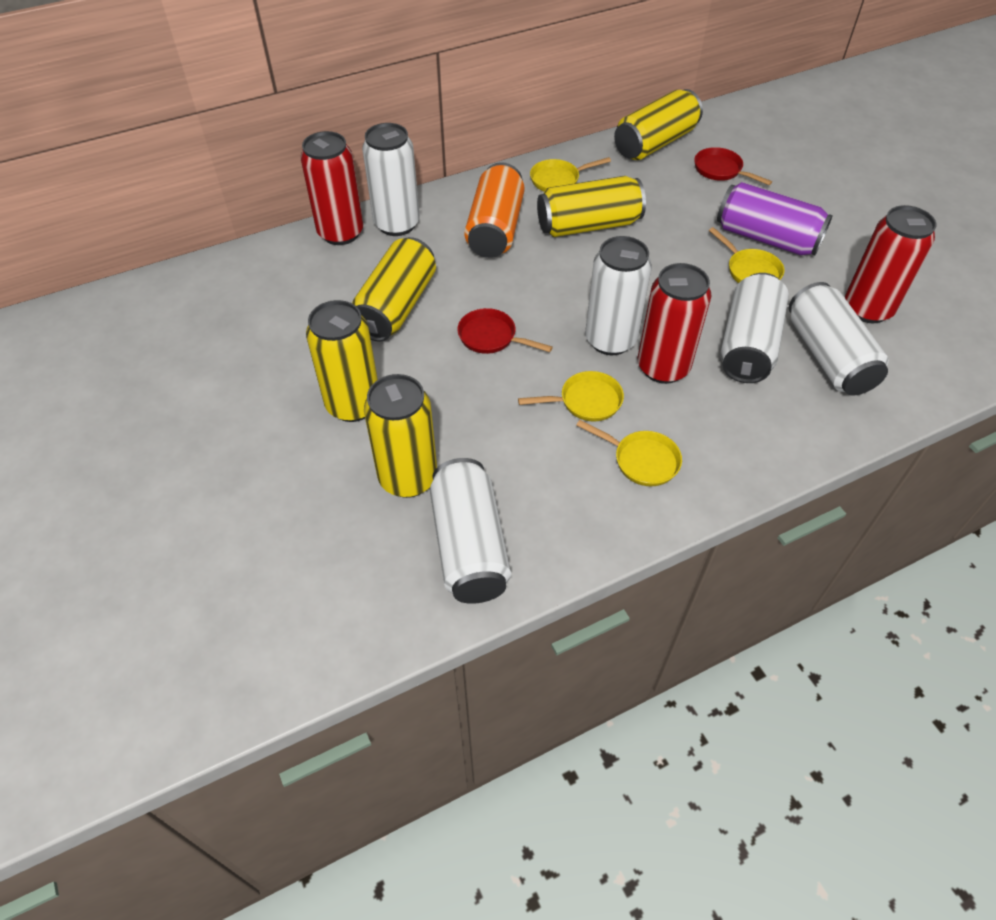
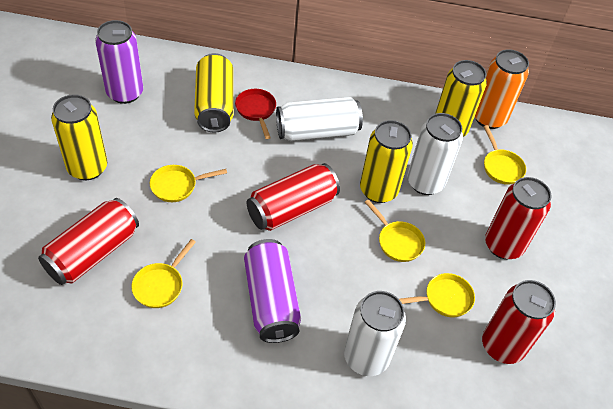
purple can: 1 -> 2
red can: 3 -> 4
red pan: 2 -> 1
white can: 5 -> 3
yellow can: 5 -> 4
yellow pan: 4 -> 5

